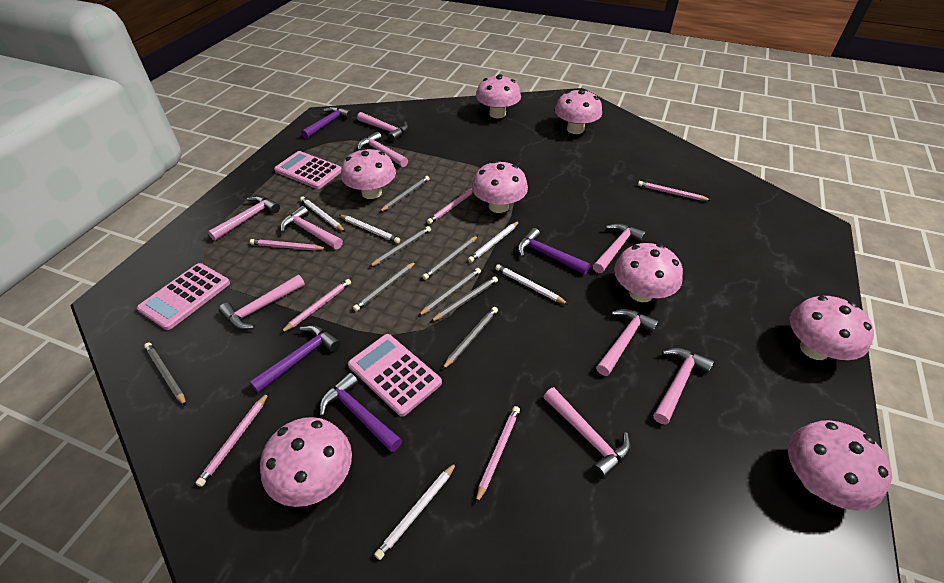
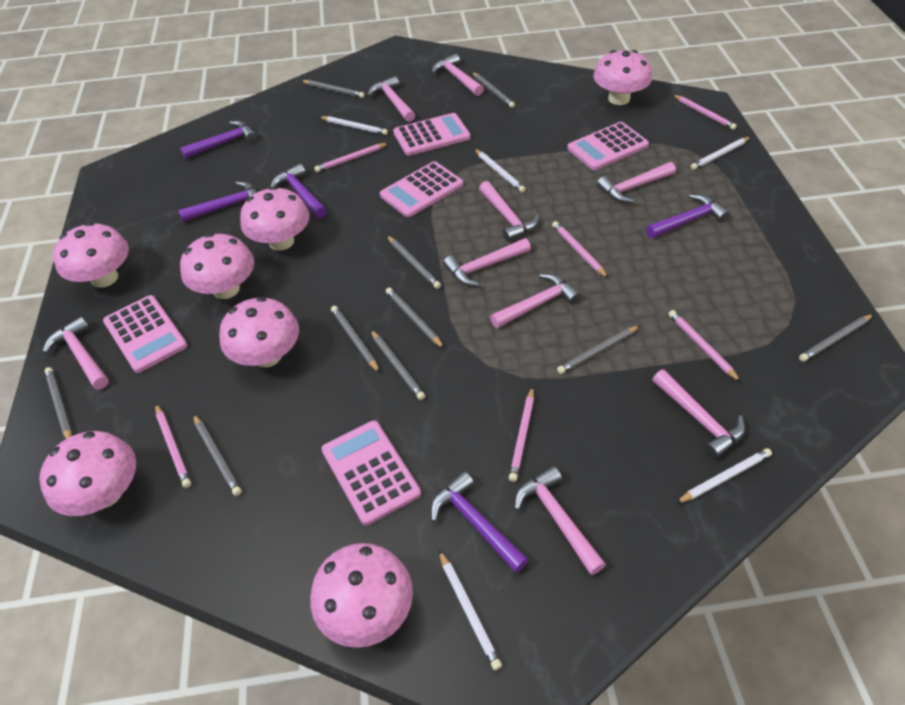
grey pencil: 8 -> 10
pink calculator: 3 -> 5
pink mushroom: 8 -> 7
purple hammer: 4 -> 5

